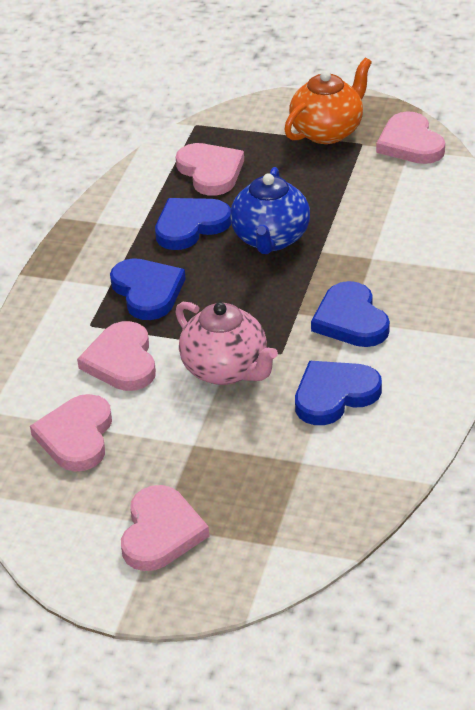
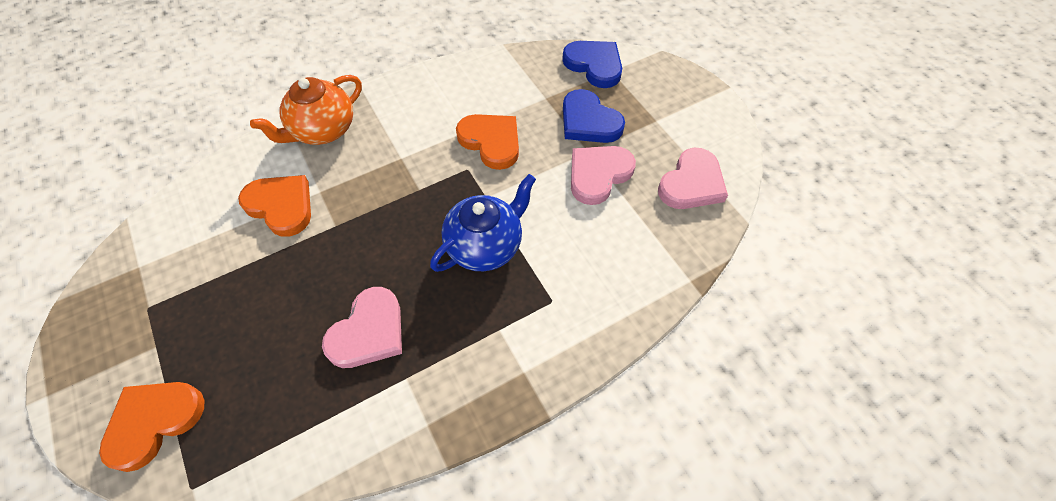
blue heart: 4 -> 2
orange heart: 0 -> 3
pink heart: 5 -> 3
pink teapot: 1 -> 0

